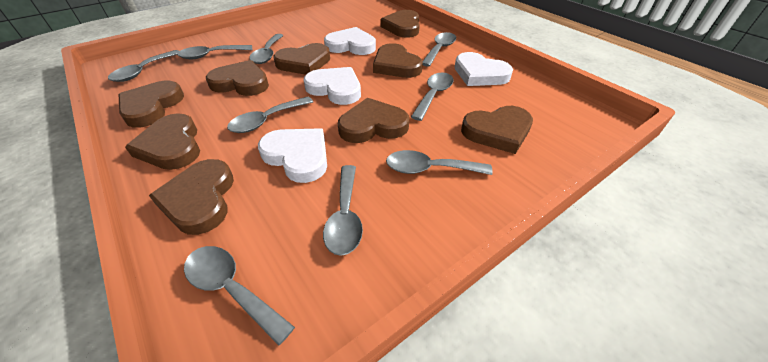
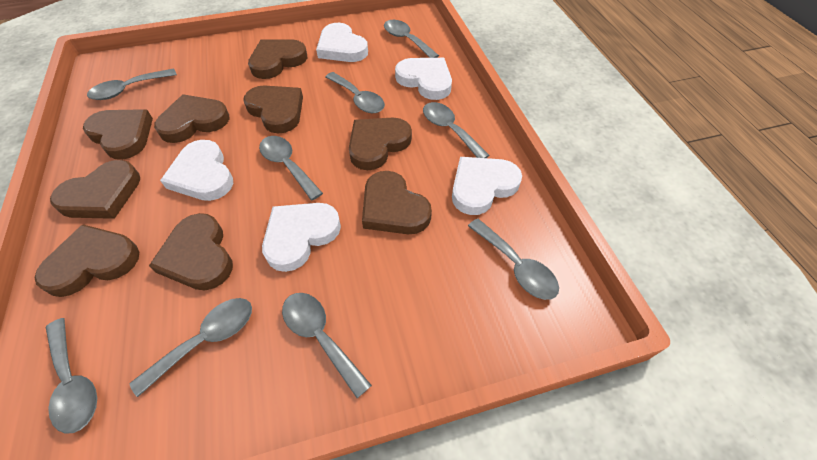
white heart: 4 -> 5

